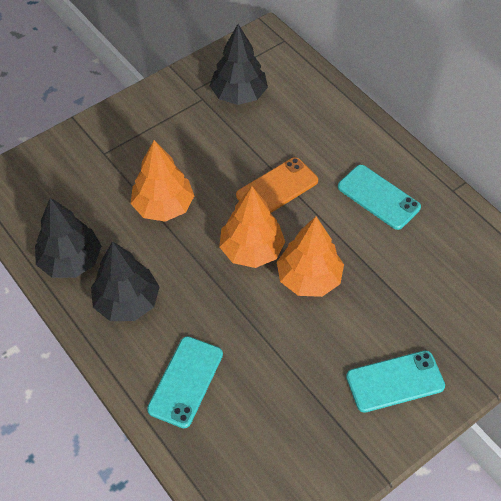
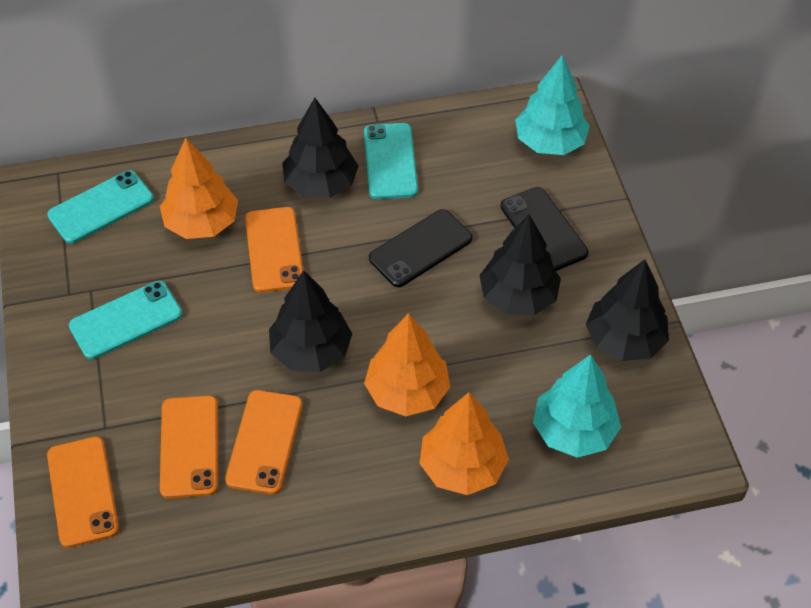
black phone: 0 -> 2
black tree: 3 -> 4
orange phone: 1 -> 4
turquoise tree: 0 -> 2

